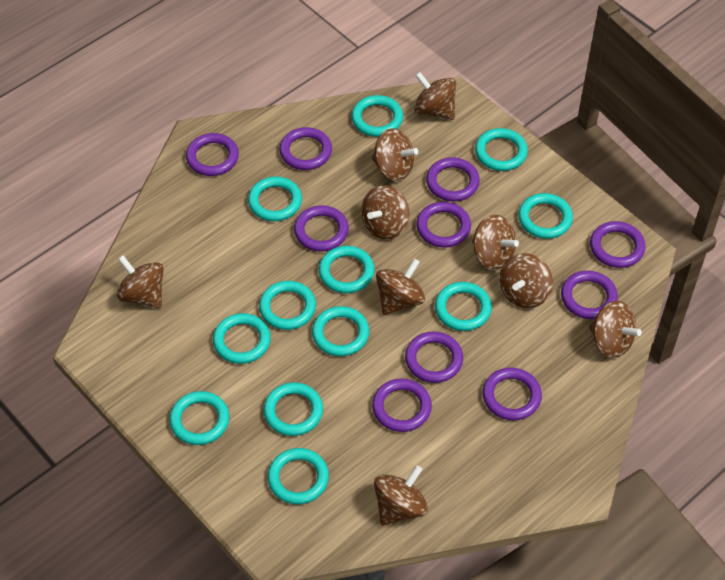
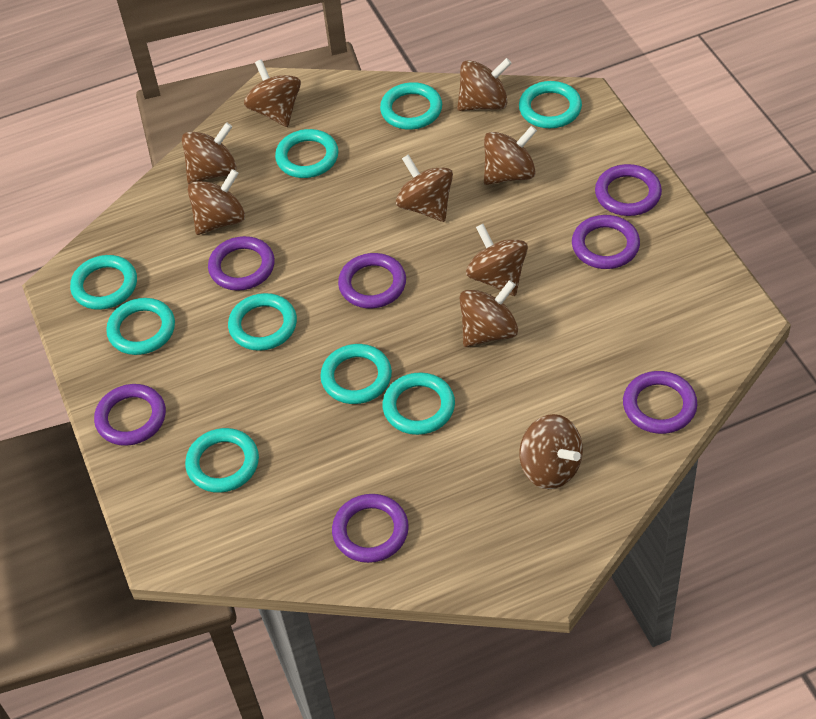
purple ring: 10 -> 7
turquoise ring: 12 -> 9

